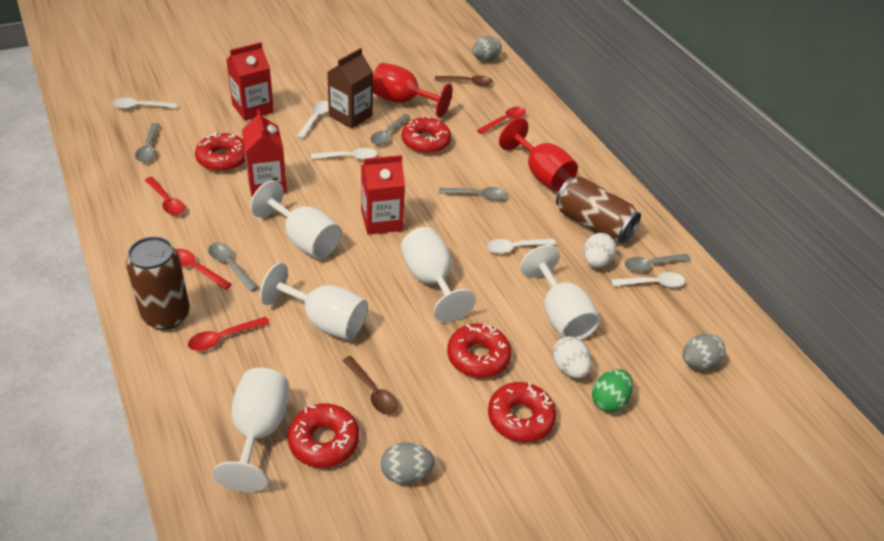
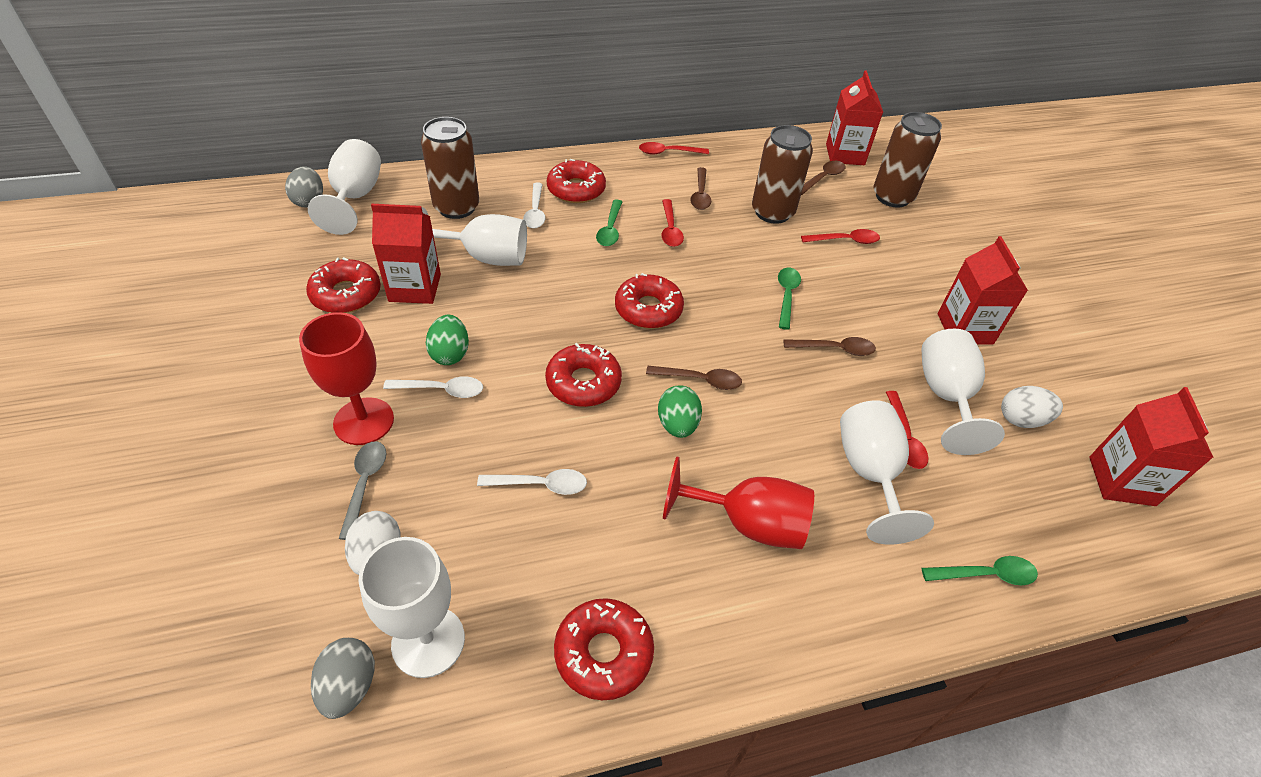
brown can: 2 -> 3
brown carton: 1 -> 0
brown spoon: 2 -> 4
green egg: 1 -> 2
green spoon: 0 -> 3
grey egg: 3 -> 2
grey spoon: 5 -> 1
red carton: 3 -> 4
white spoon: 5 -> 3

